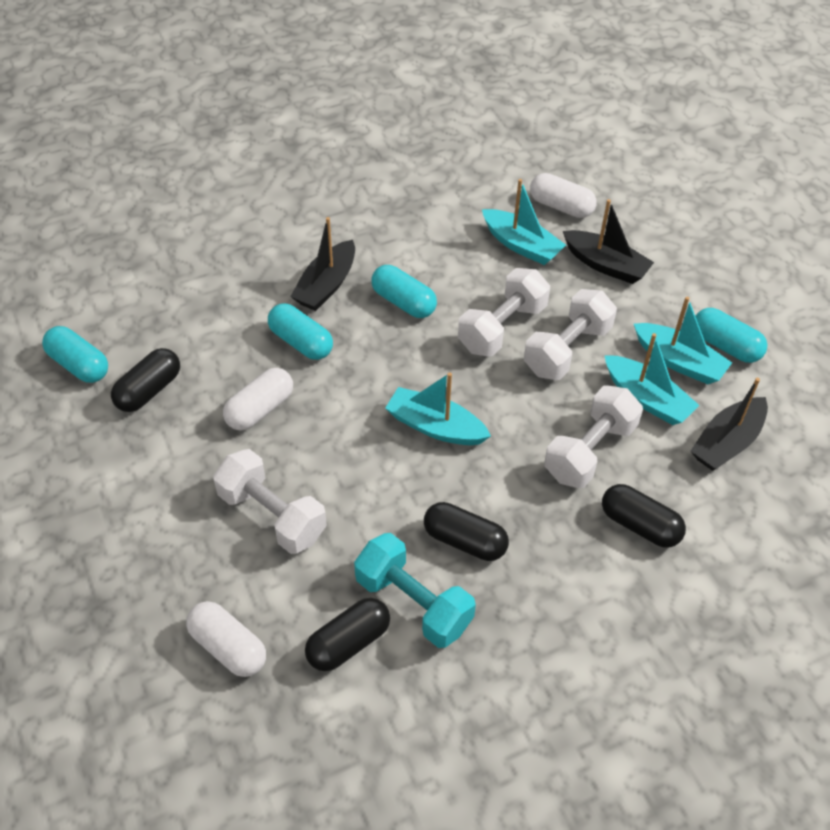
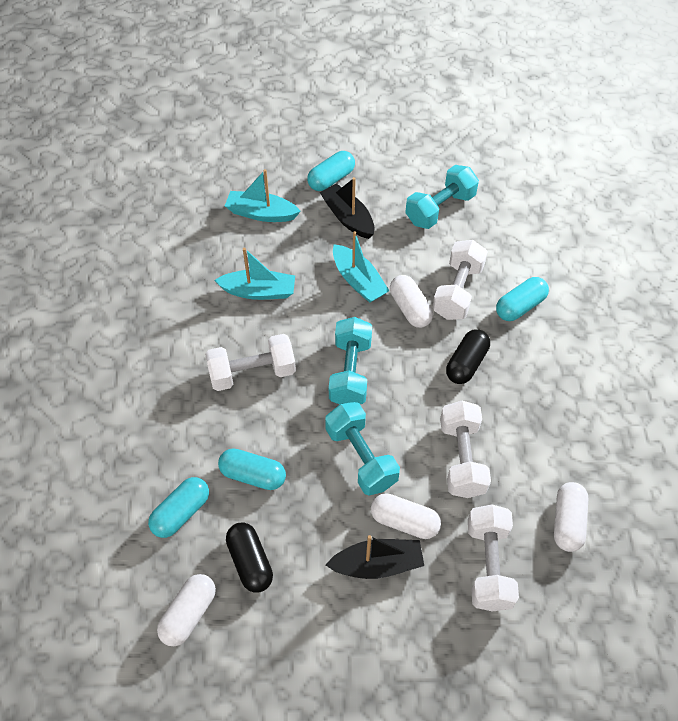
black boat: 3 -> 2
black capsule: 4 -> 2
turquoise boat: 4 -> 3
turquoise dumbbell: 1 -> 3
white capsule: 3 -> 4

